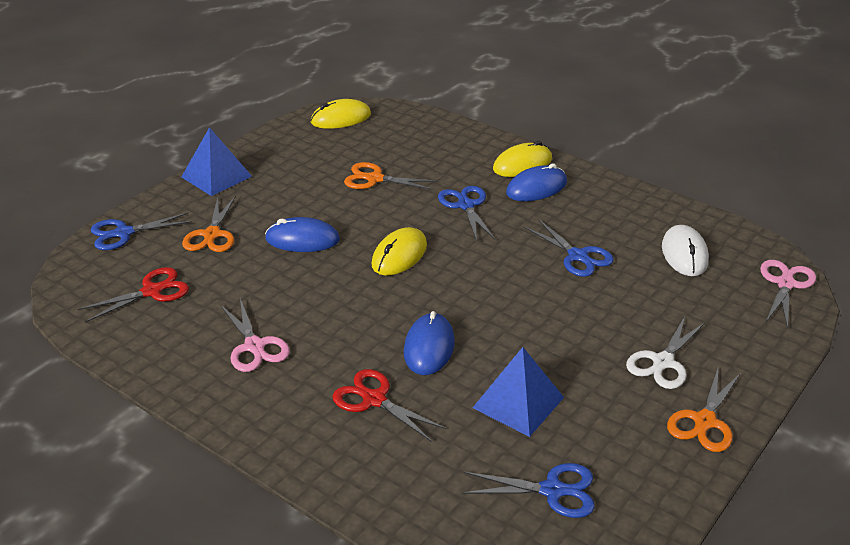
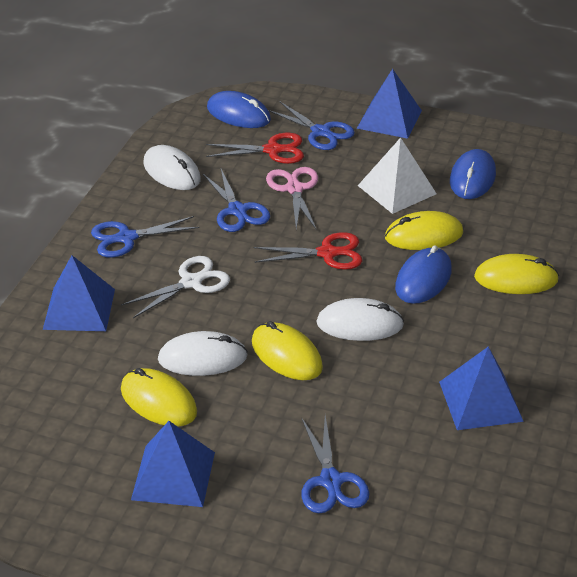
blue pyramid: 2 -> 4
orange scissors: 3 -> 0
pink scissors: 2 -> 1
white mouse: 1 -> 3
white pyramid: 0 -> 1
yellow mouse: 3 -> 4

